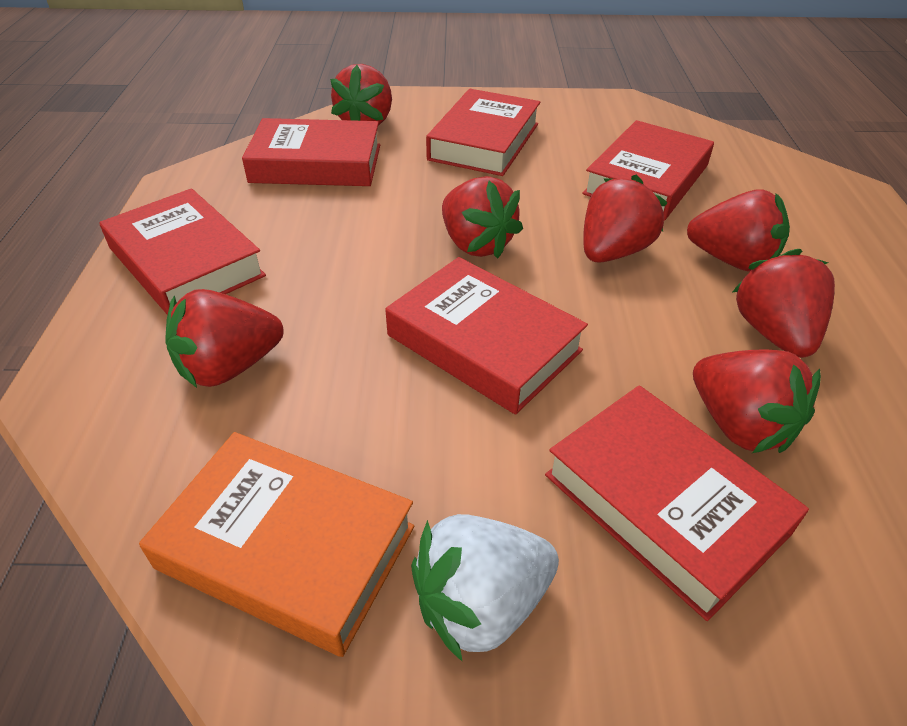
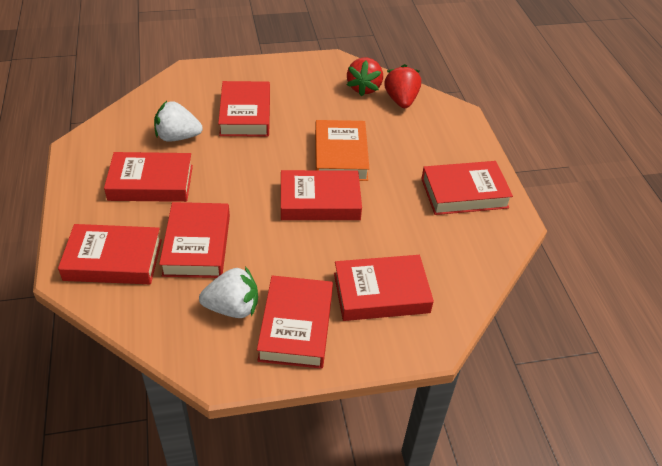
red book: 6 -> 8
red strawberry: 7 -> 2
white strawberry: 1 -> 2

